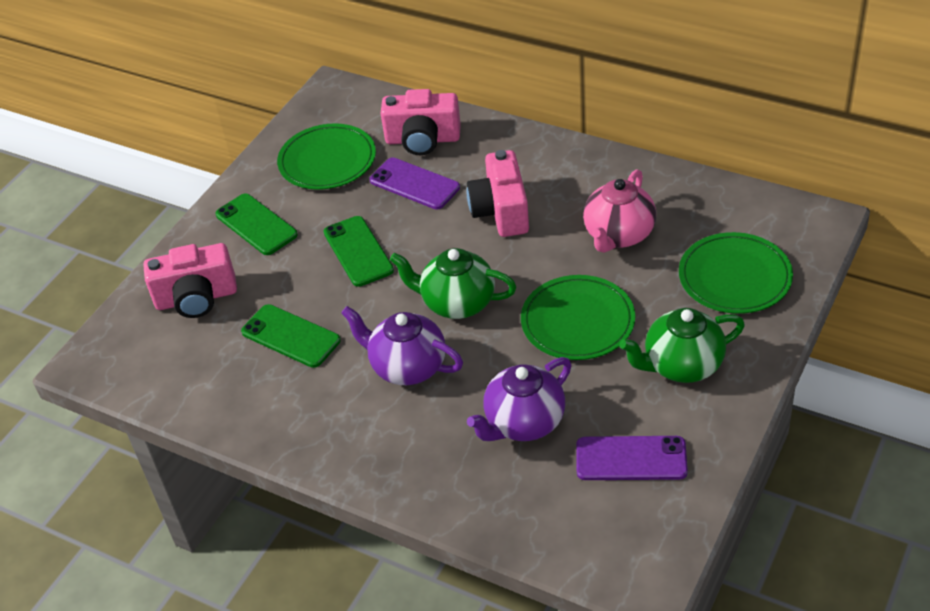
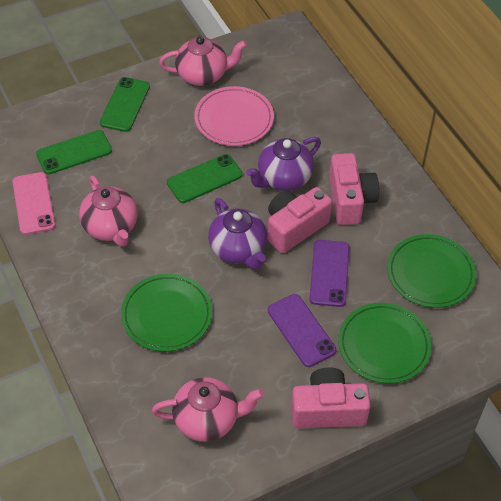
green teapot: 2 -> 0
pink phone: 0 -> 1
pink plate: 0 -> 1
pink teapot: 1 -> 3

